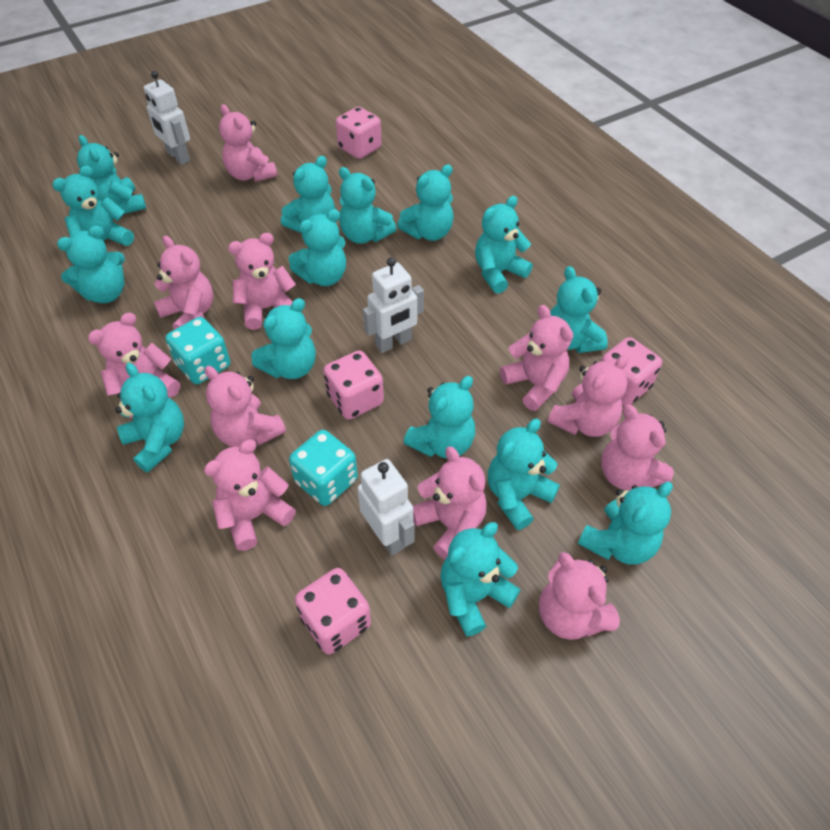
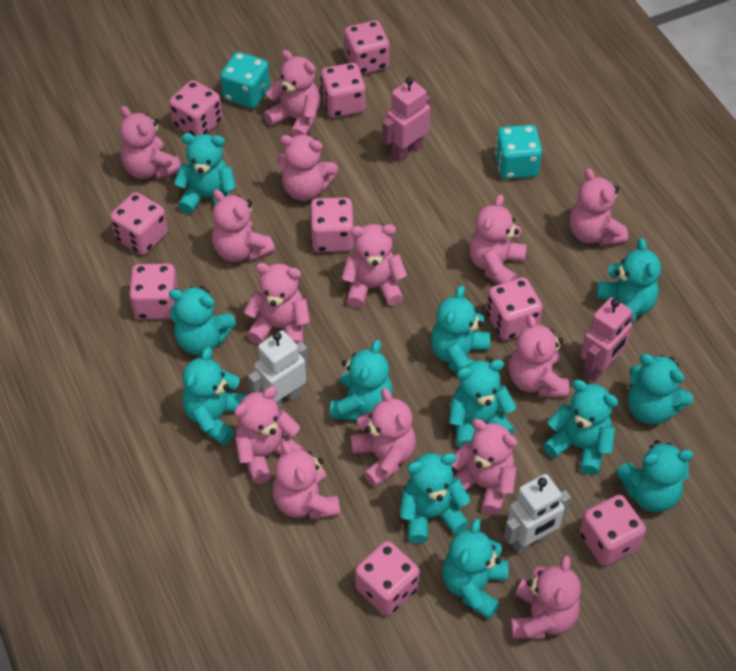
pink dice: 4 -> 9
pink robot: 0 -> 2
pink teddy bear: 11 -> 14
turquoise teddy bear: 15 -> 12
white robot: 3 -> 2

